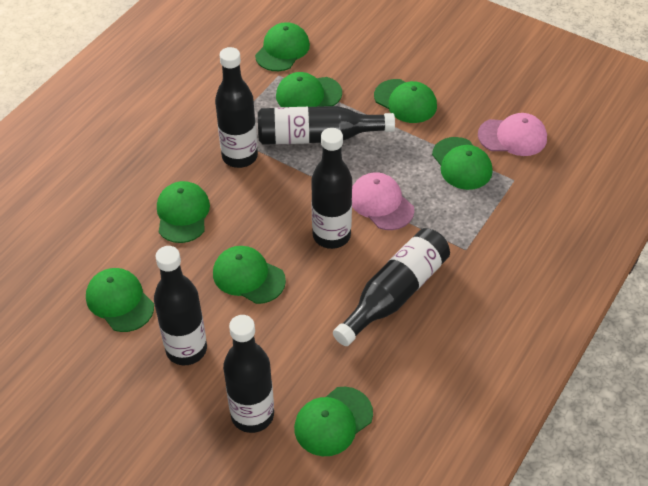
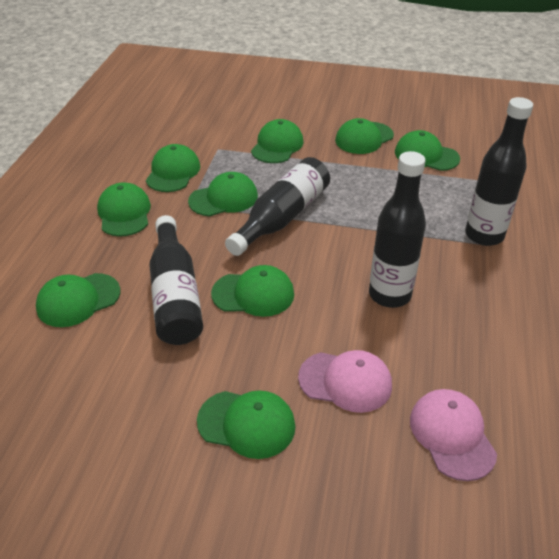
black bottle: 6 -> 4
green cap: 8 -> 9

